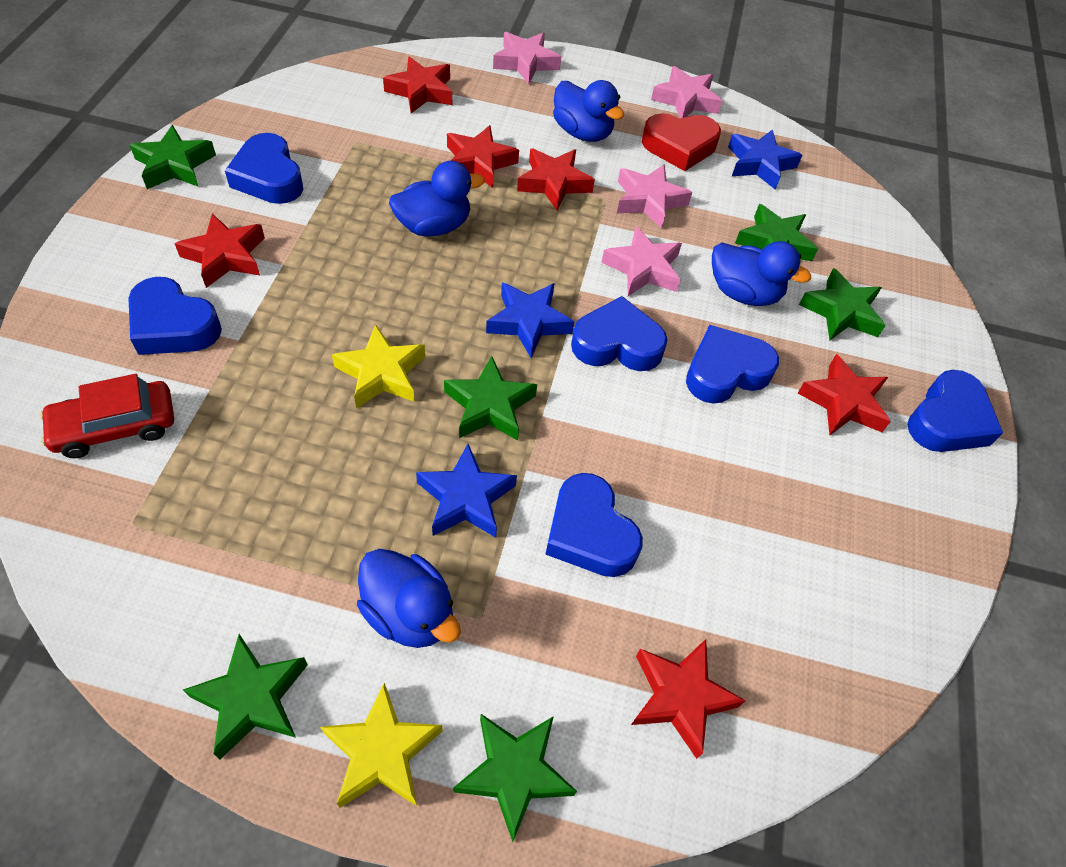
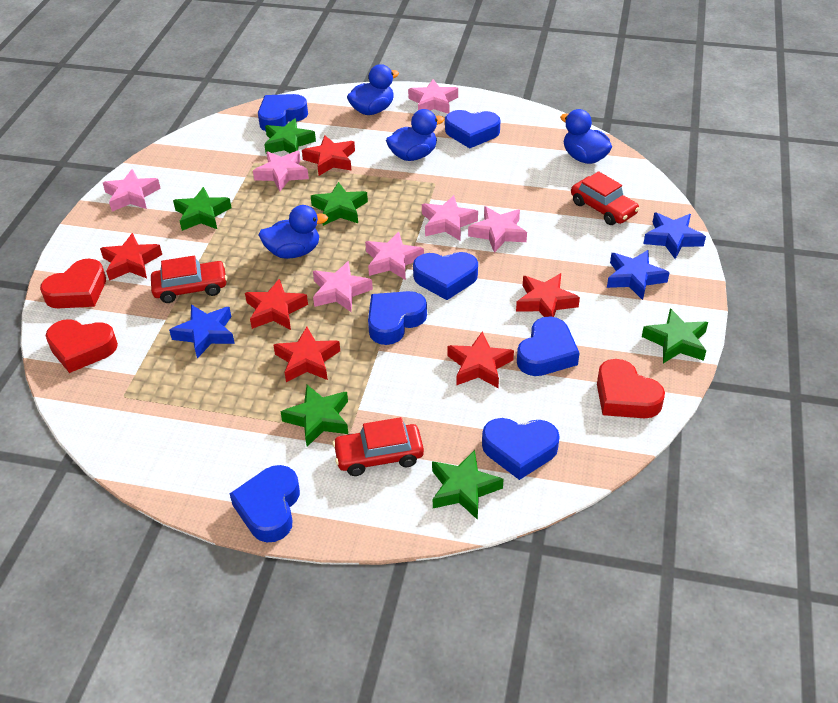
blue heart: 6 -> 7
pink star: 4 -> 7
red car: 1 -> 3
red heart: 1 -> 3
yellow star: 2 -> 0

